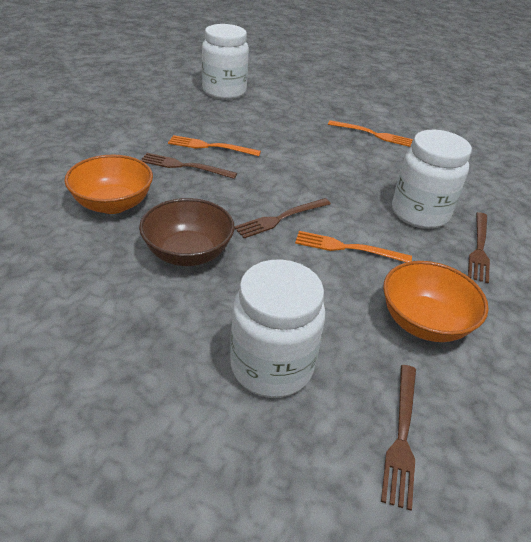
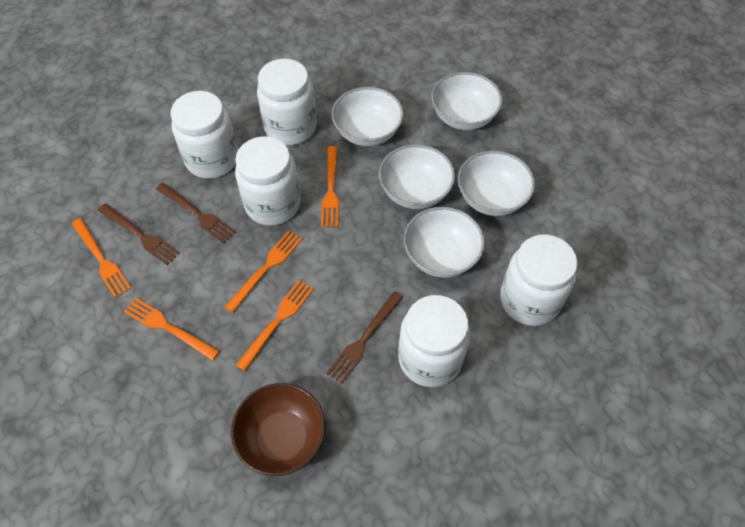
brown fork: 4 -> 3
orange bowl: 2 -> 0
orange fork: 3 -> 5
white bowl: 0 -> 5
white jar: 3 -> 5

